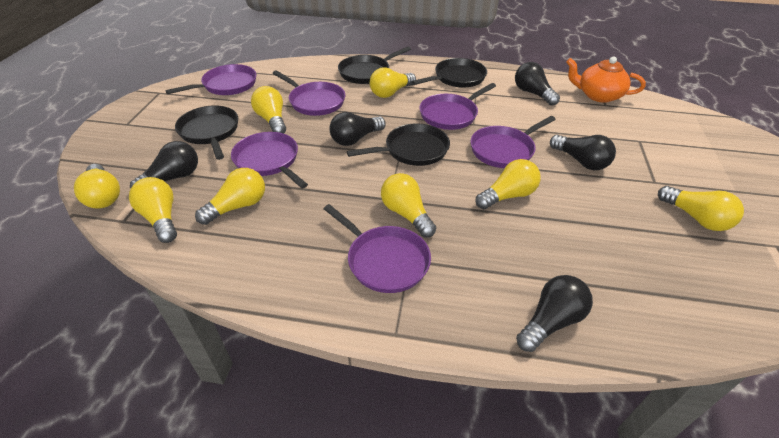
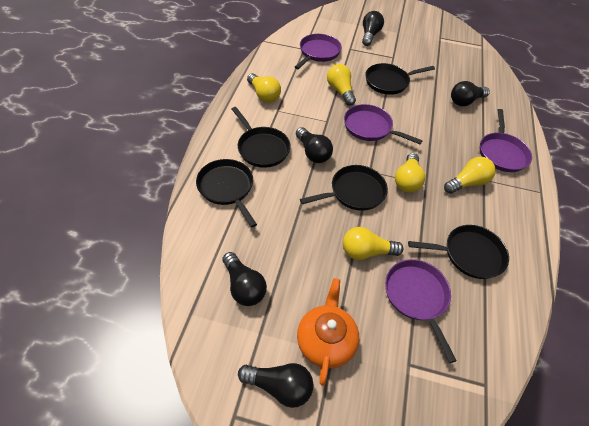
black pan: 4 -> 5
purple pan: 6 -> 4
yellow light bulb: 8 -> 5

